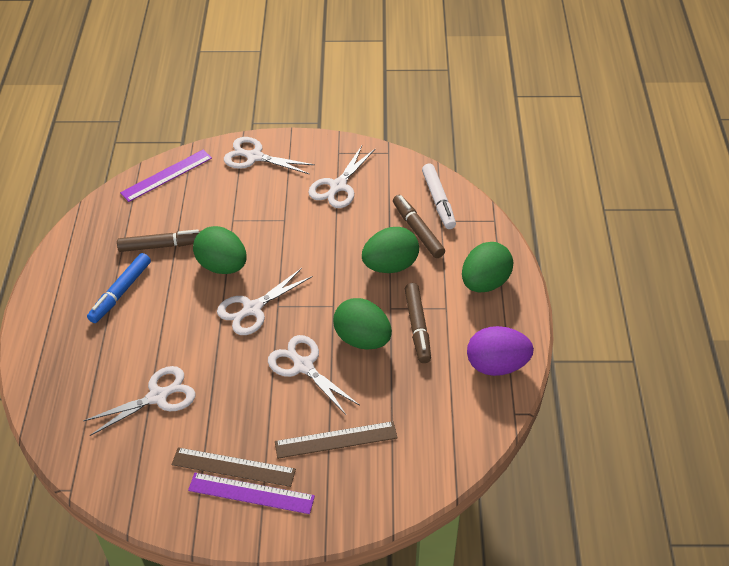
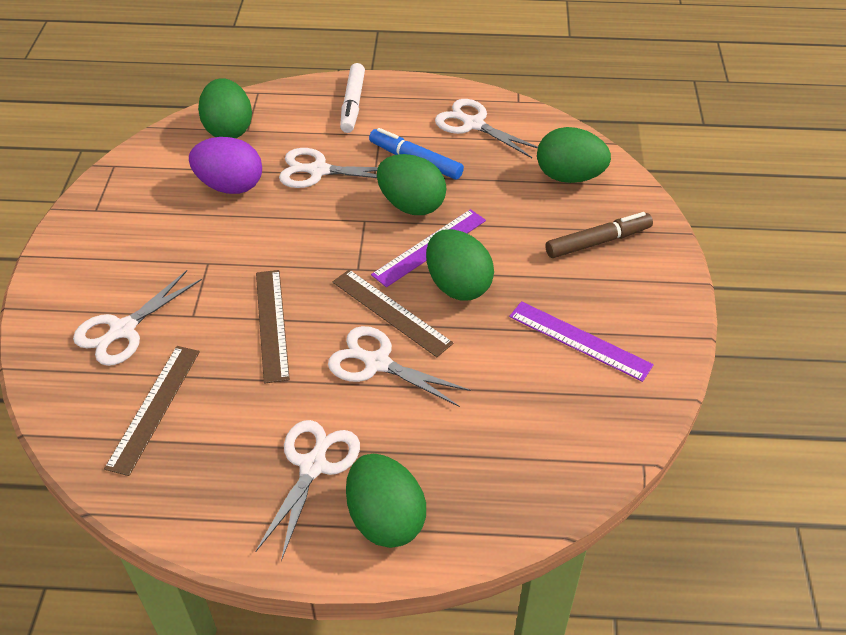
brown marker: 3 -> 1
brown ruler: 2 -> 3
green egg: 4 -> 5

